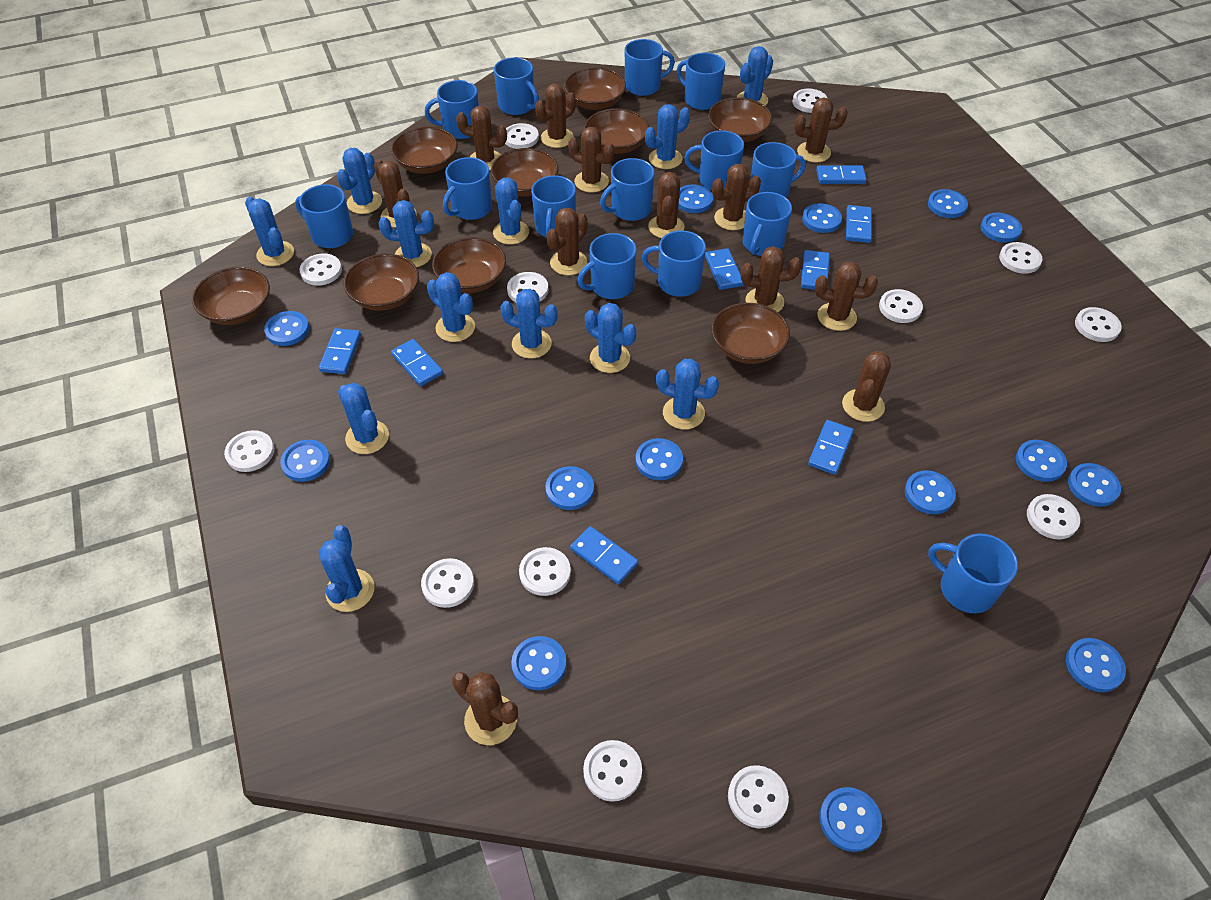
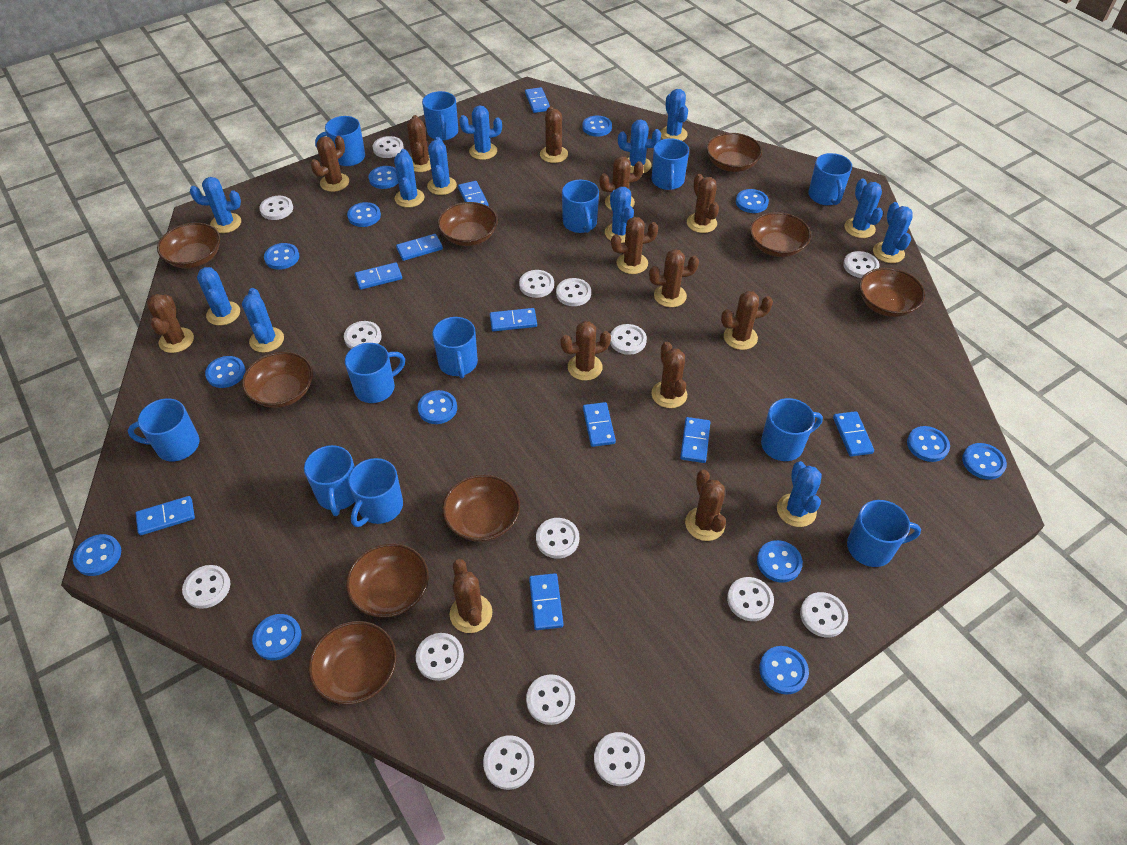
blue button: 14 -> 13
blue domino: 8 -> 10
blue mug: 14 -> 12
brown cactus: 12 -> 13
white button: 13 -> 15

